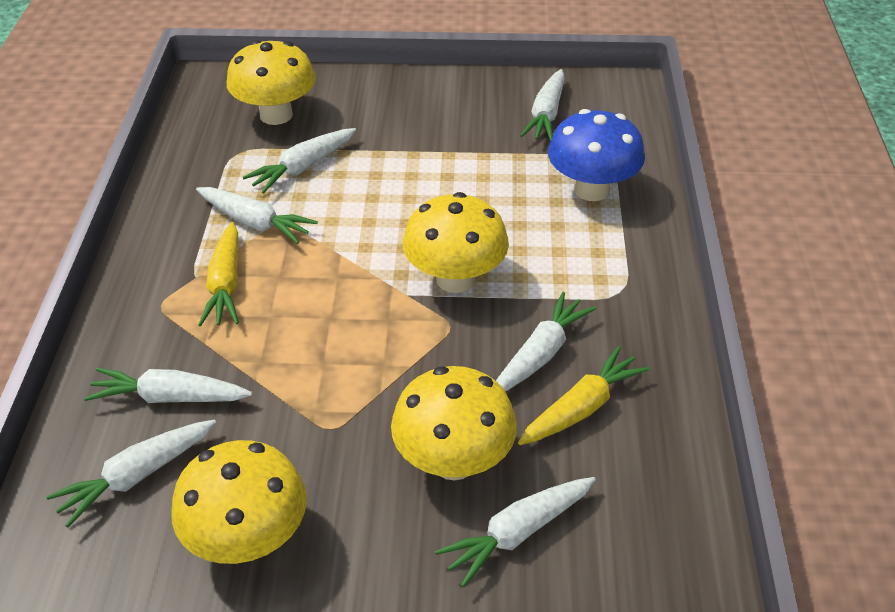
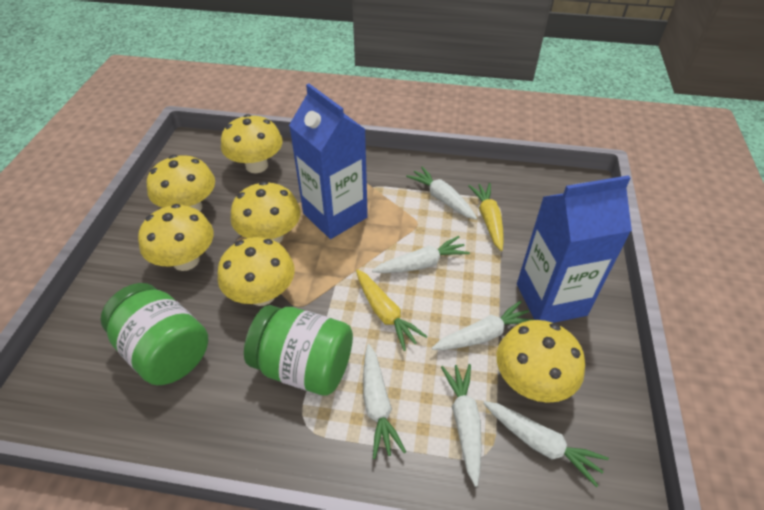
blue carton: 0 -> 2
blue mushroom: 1 -> 0
green jar: 0 -> 2
white carrot: 7 -> 6
yellow mushroom: 4 -> 6

